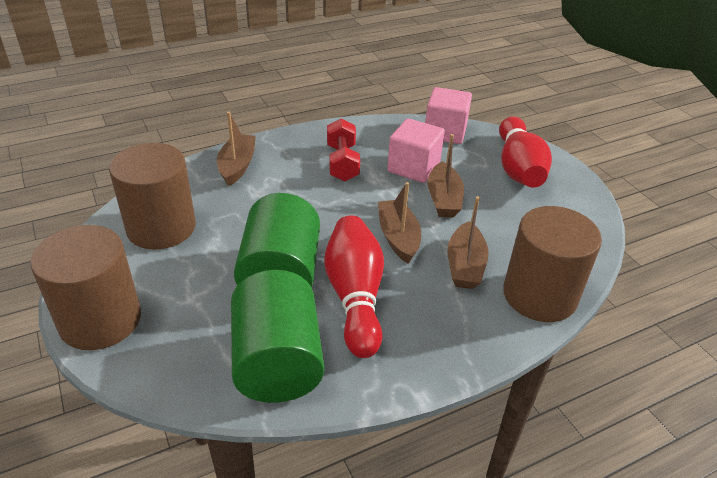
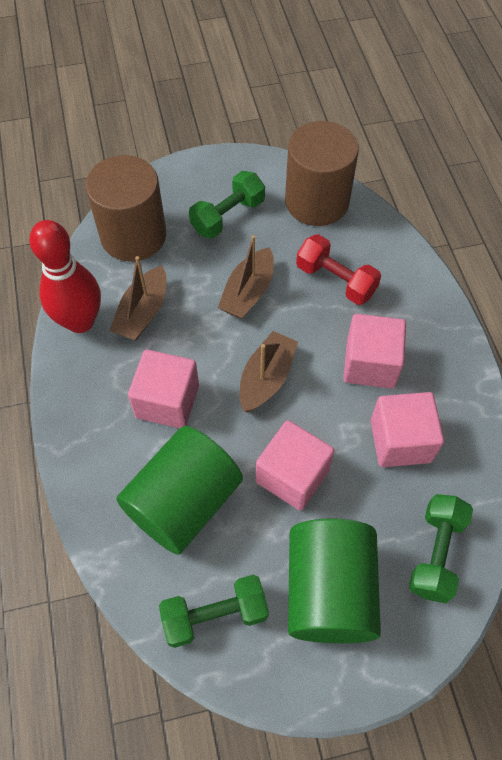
brown boat: 4 -> 3
brown cylinder: 3 -> 2
green dumbbell: 0 -> 3
pink cube: 2 -> 4
red bowling pin: 2 -> 1

